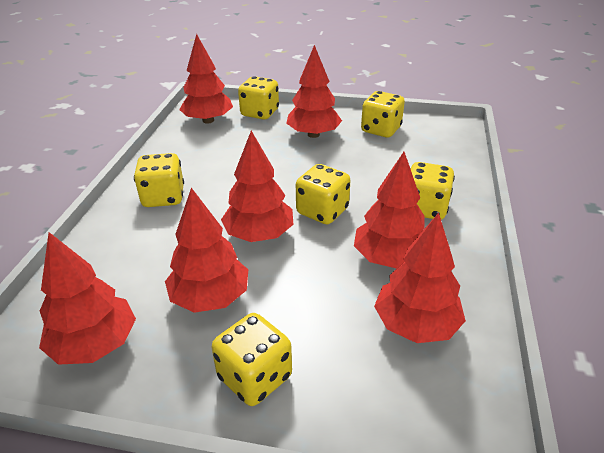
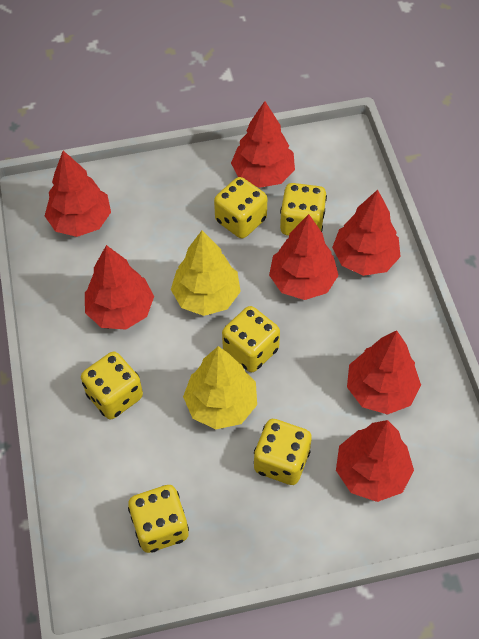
yellow tree: 0 -> 2

